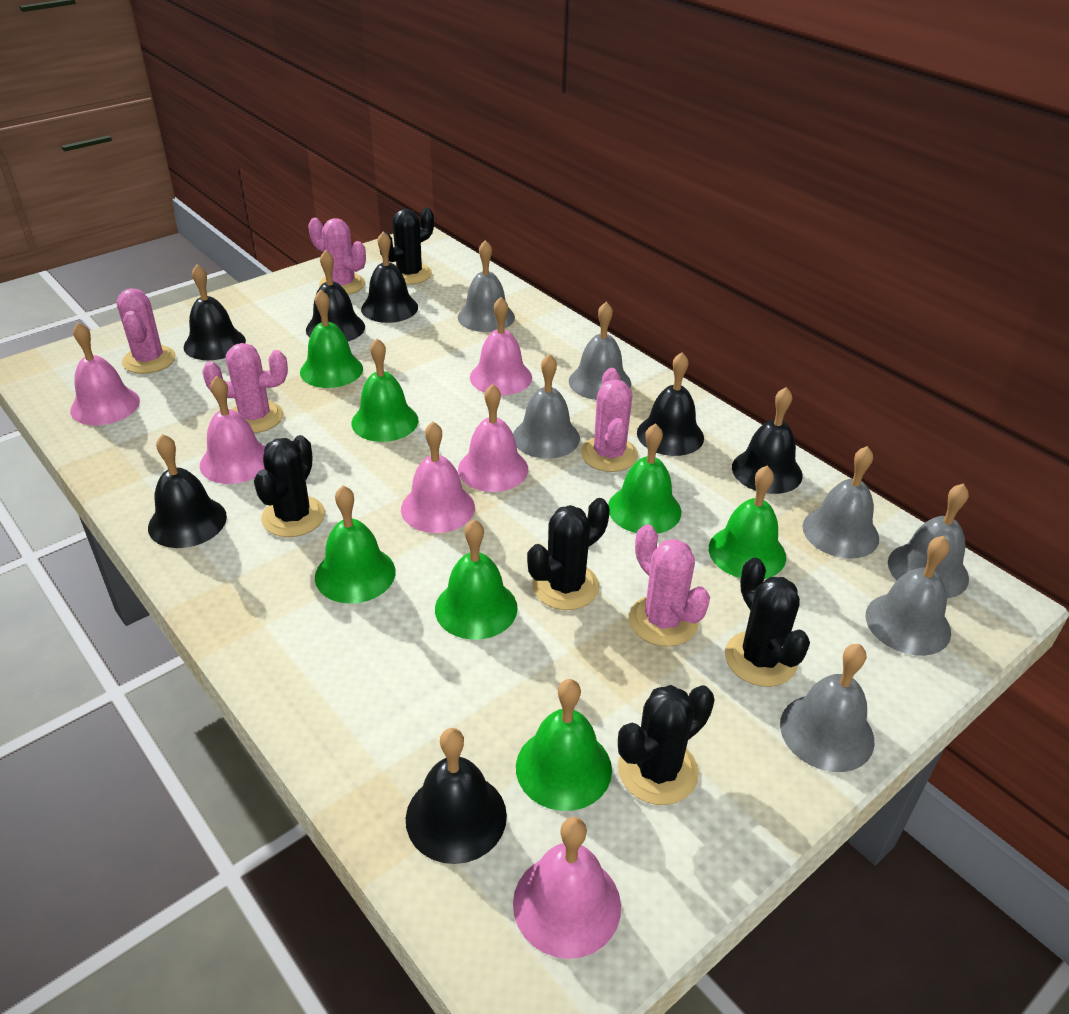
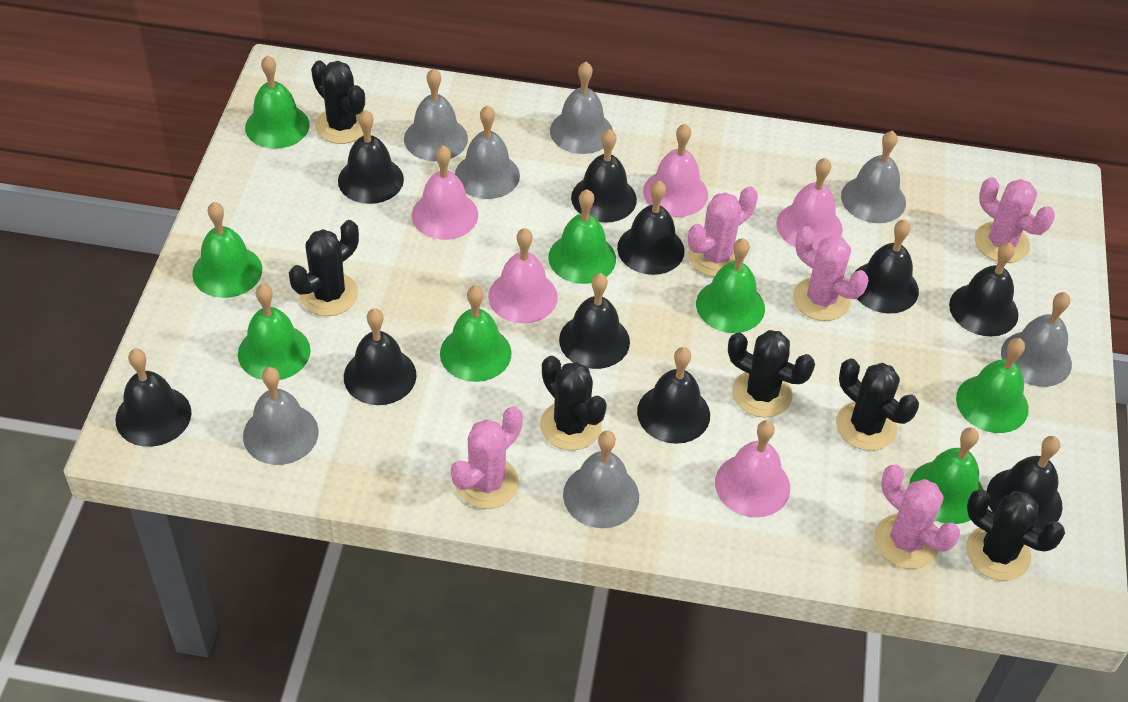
black bell: 7 -> 10
black cactus: 5 -> 6
green bell: 7 -> 8
pink bell: 6 -> 5

